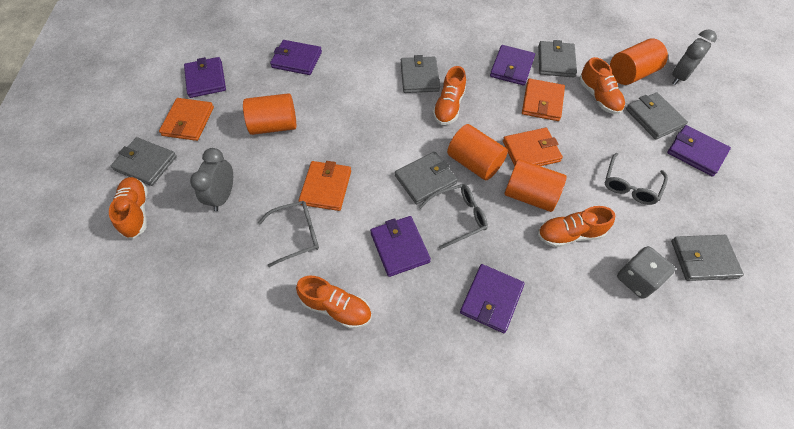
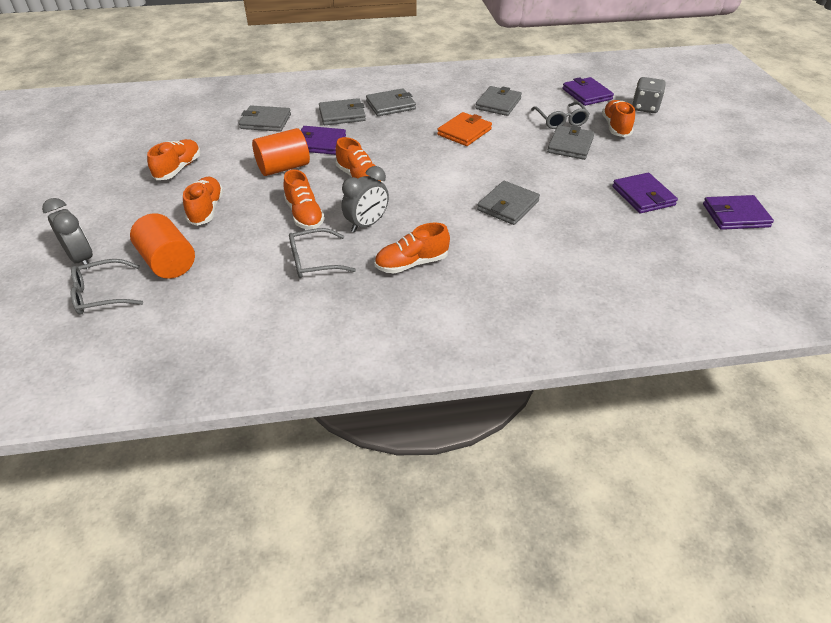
orange cylinder: 4 -> 2
orange shoe: 5 -> 6
orange wallet: 4 -> 1
purple wallet: 6 -> 4

